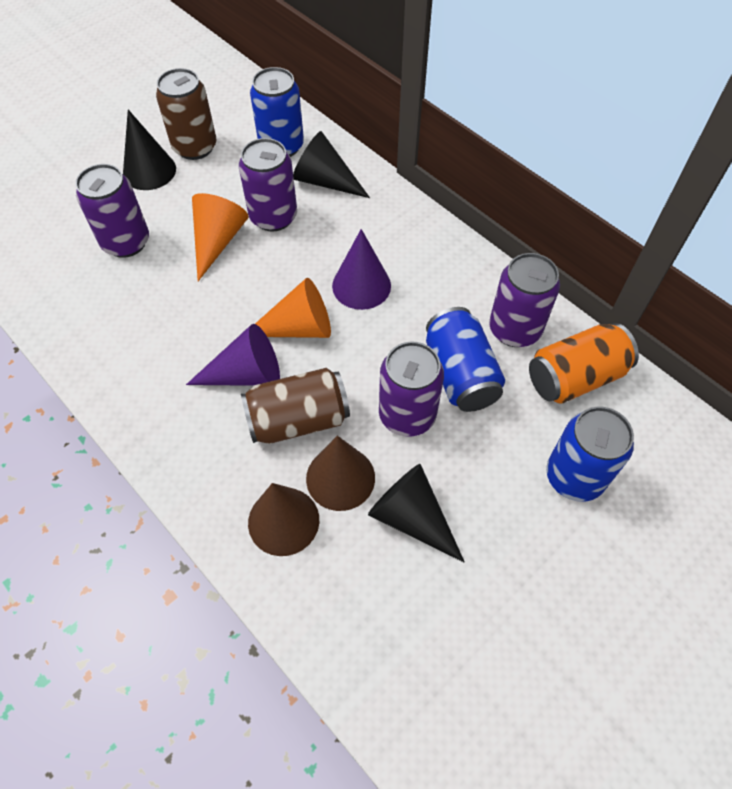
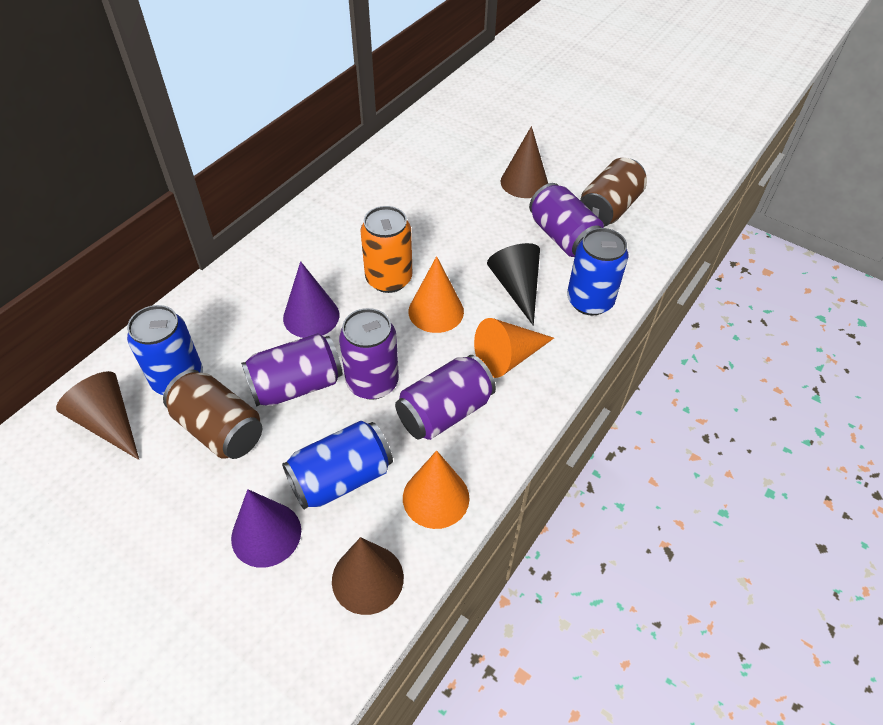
black cone: 3 -> 1
brown cone: 2 -> 3
orange cone: 2 -> 3

